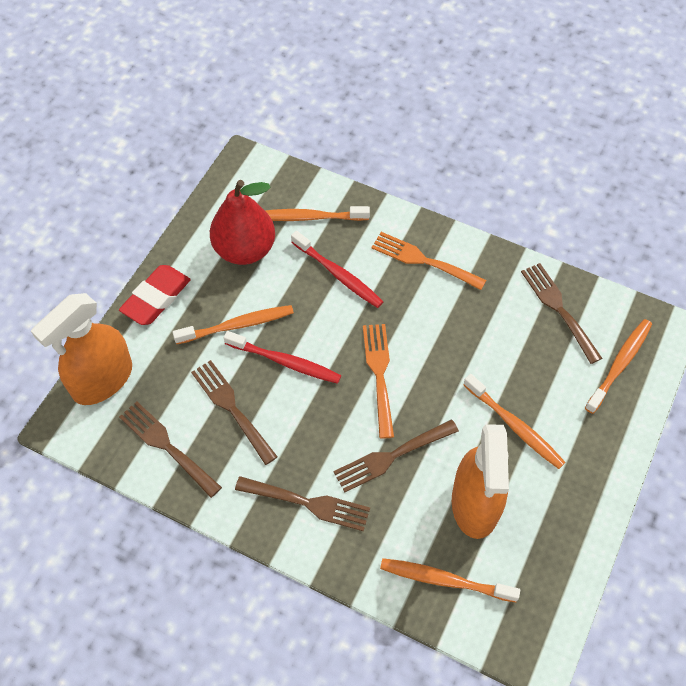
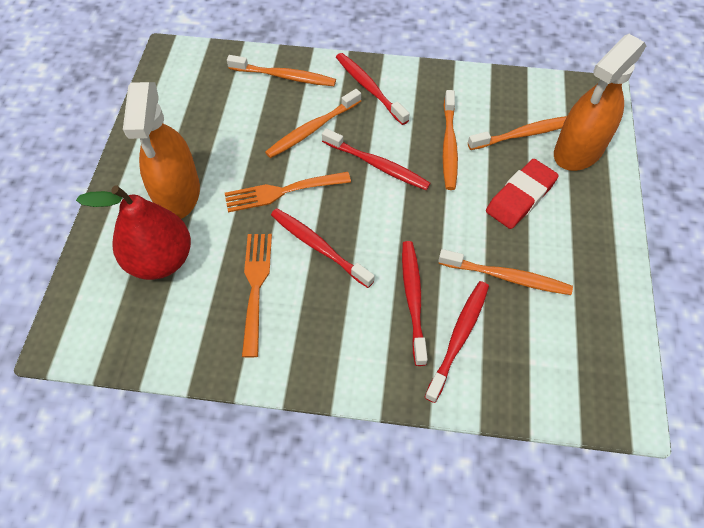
brown fork: 5 -> 0
red toothbrush: 2 -> 5

